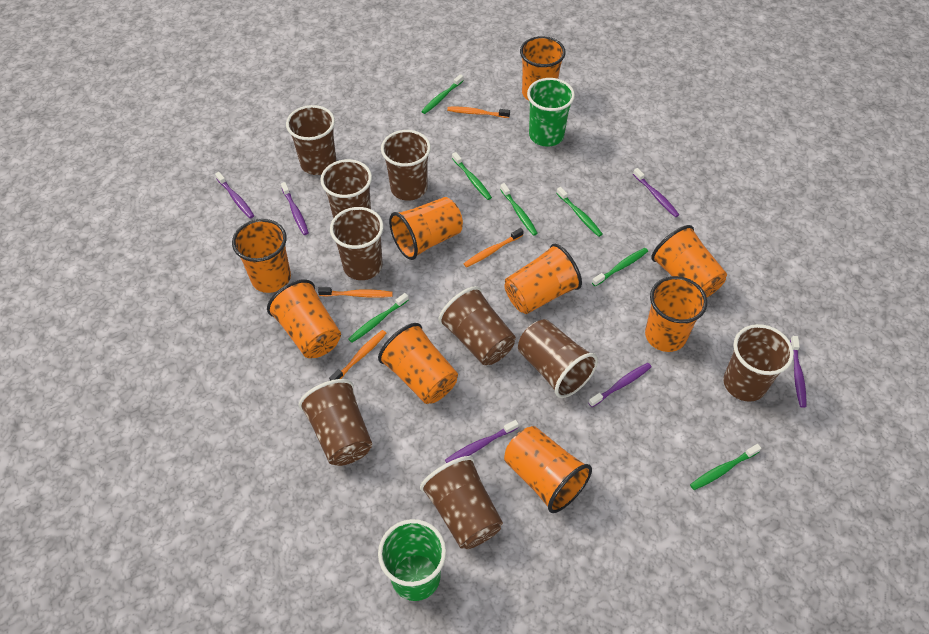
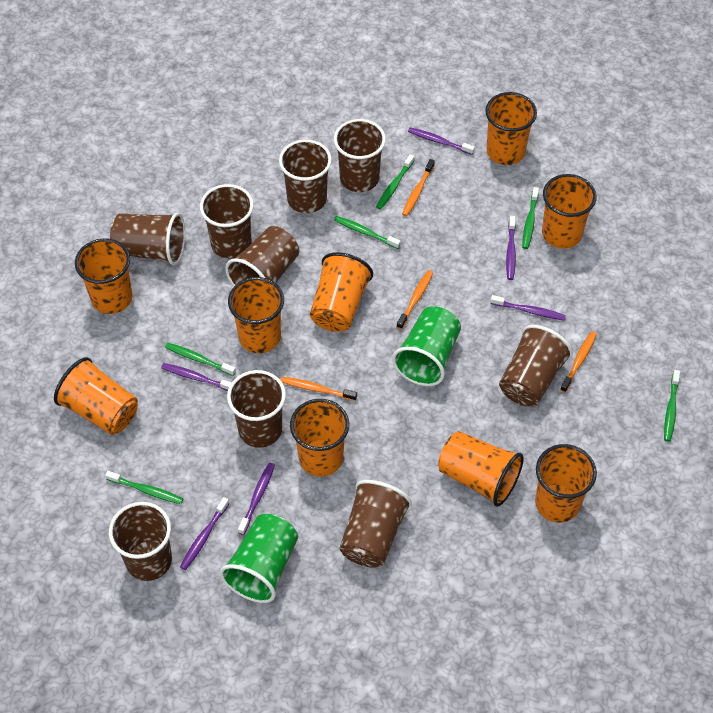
green toothbrush: 7 -> 6

